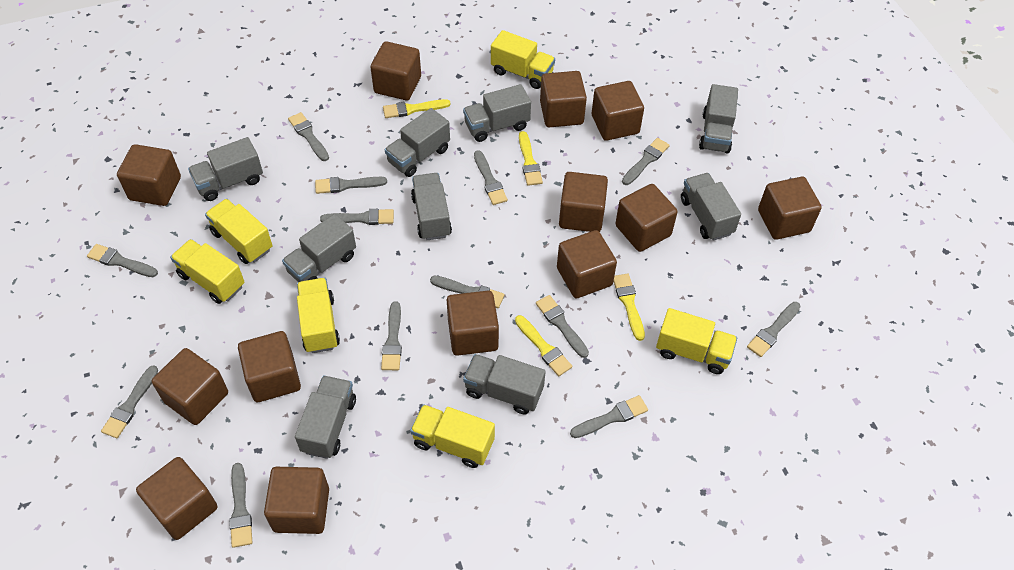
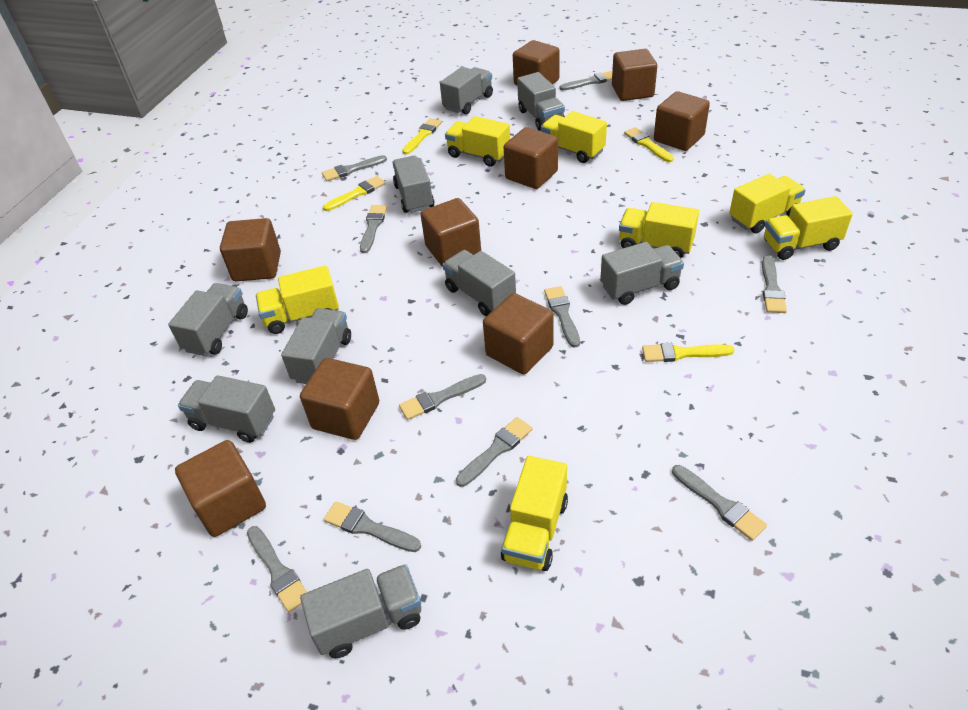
brown cube: 13 -> 9
grey brush: 13 -> 10
yellow truck: 6 -> 7

